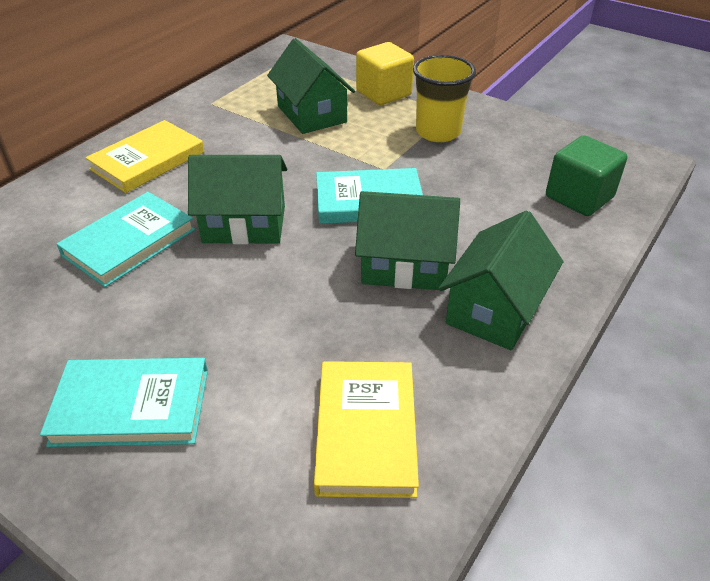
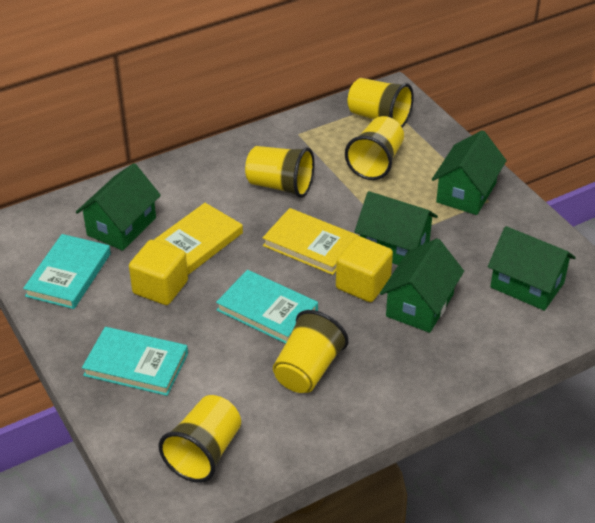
green cube: 1 -> 0
green house: 4 -> 5
yellow cube: 1 -> 2
yellow cup: 1 -> 5

